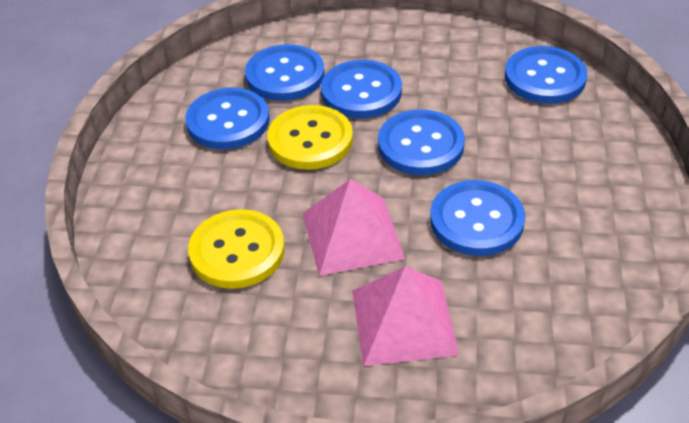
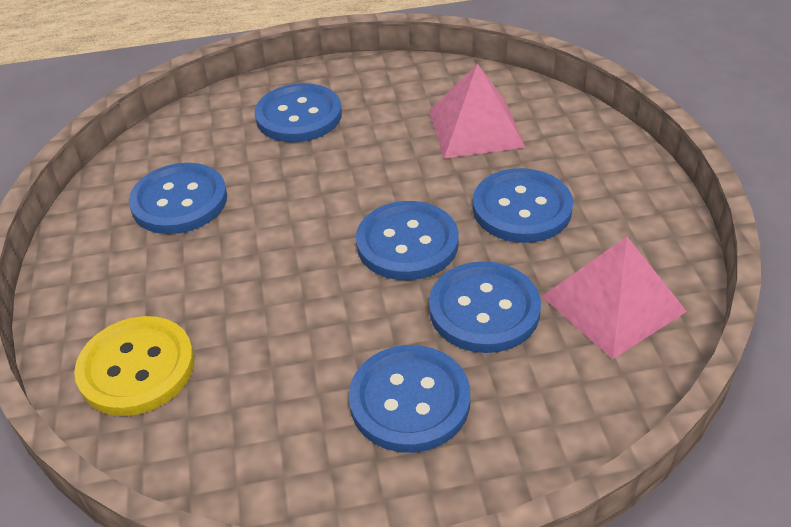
yellow button: 2 -> 1

